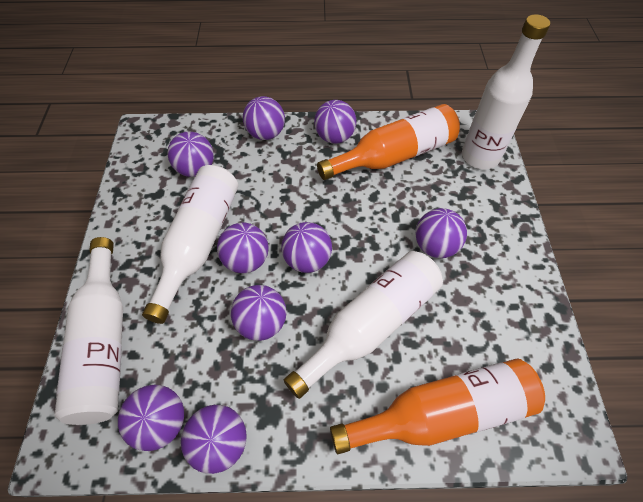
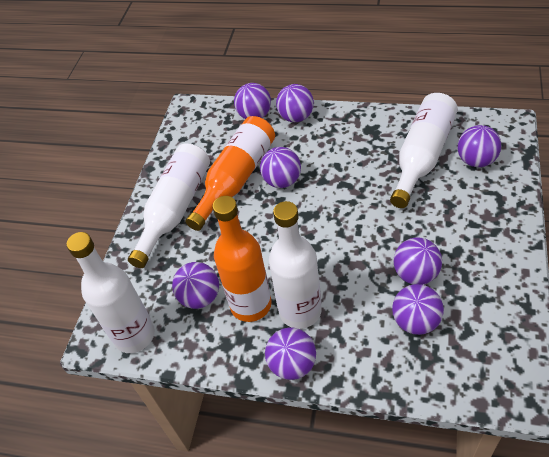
purple ball: 9 -> 8

